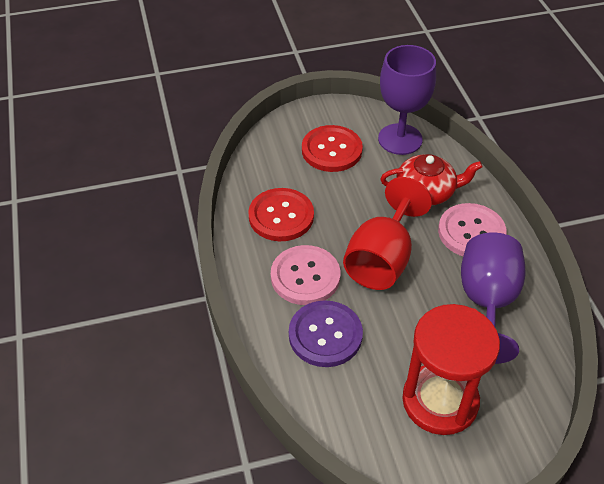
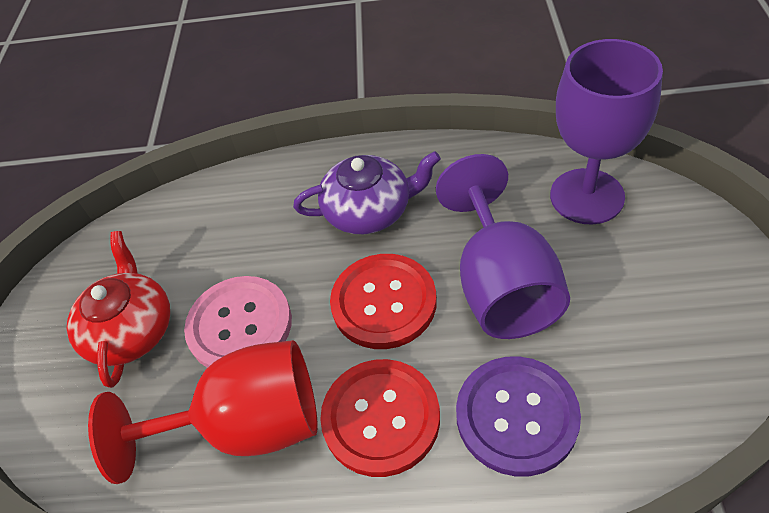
pink button: 2 -> 1
purple teapot: 0 -> 1
red hourglass: 1 -> 0

